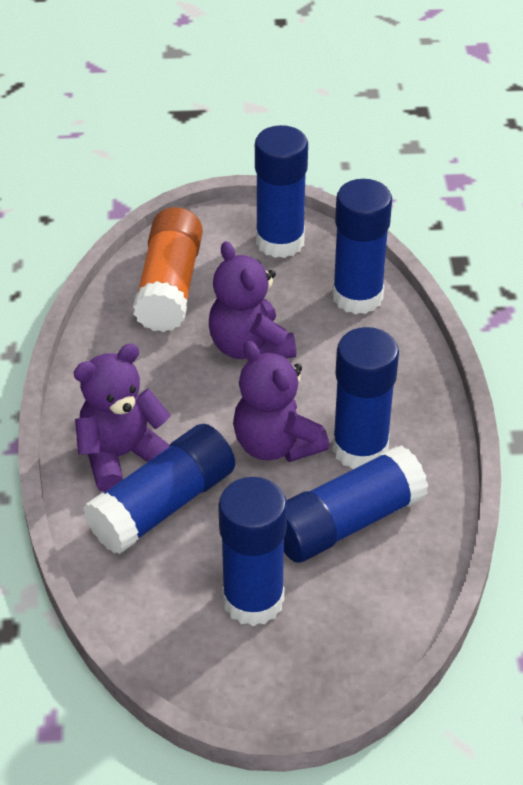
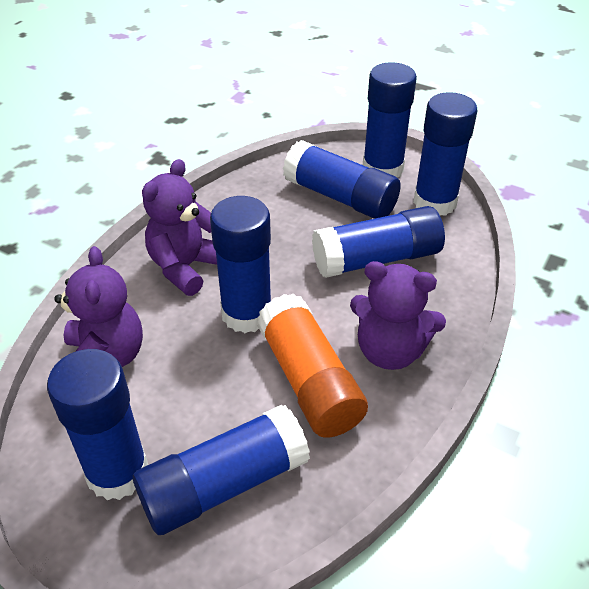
blue glue stick: 6 -> 7

